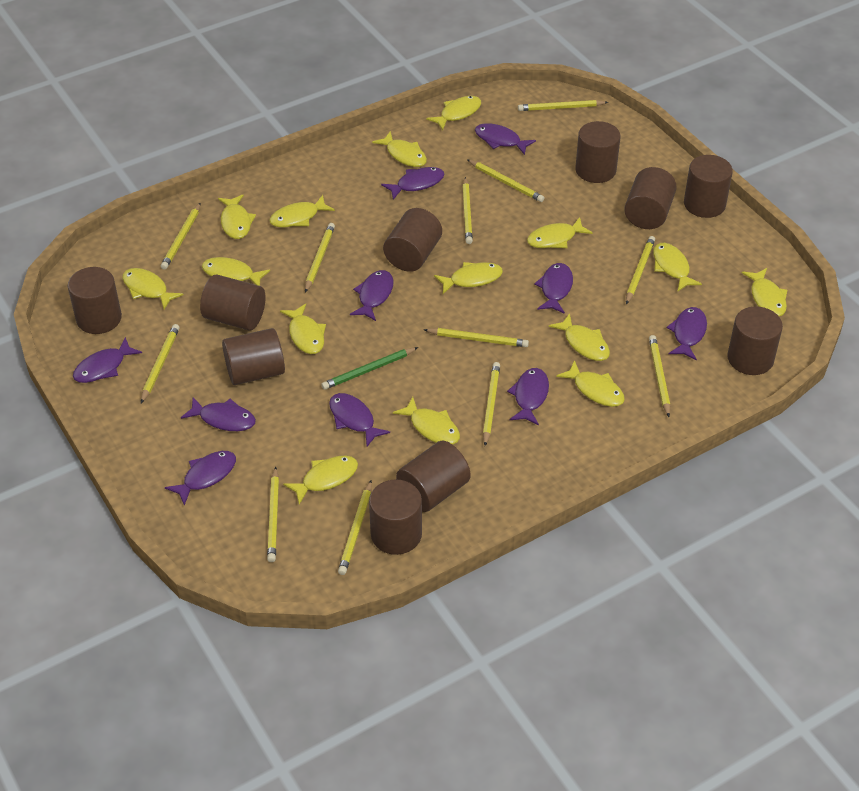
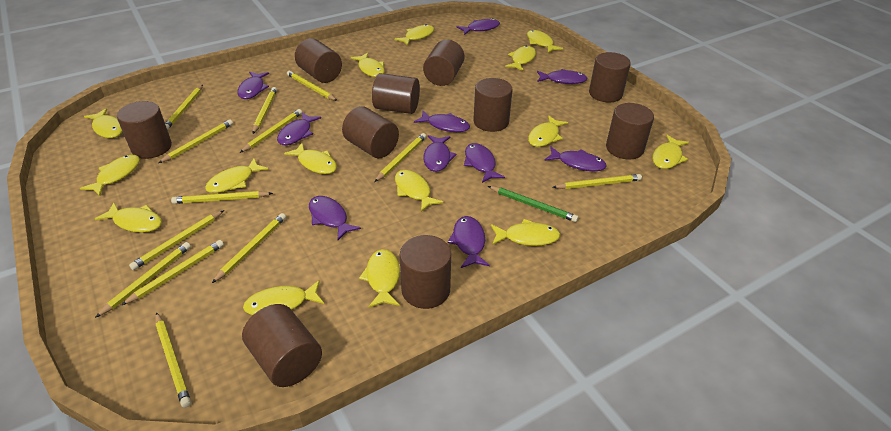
yellow pencil: 12 -> 13

